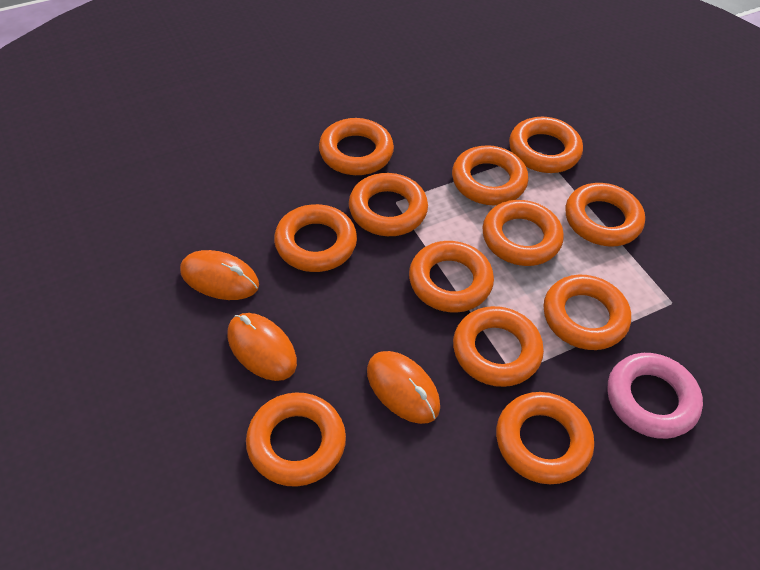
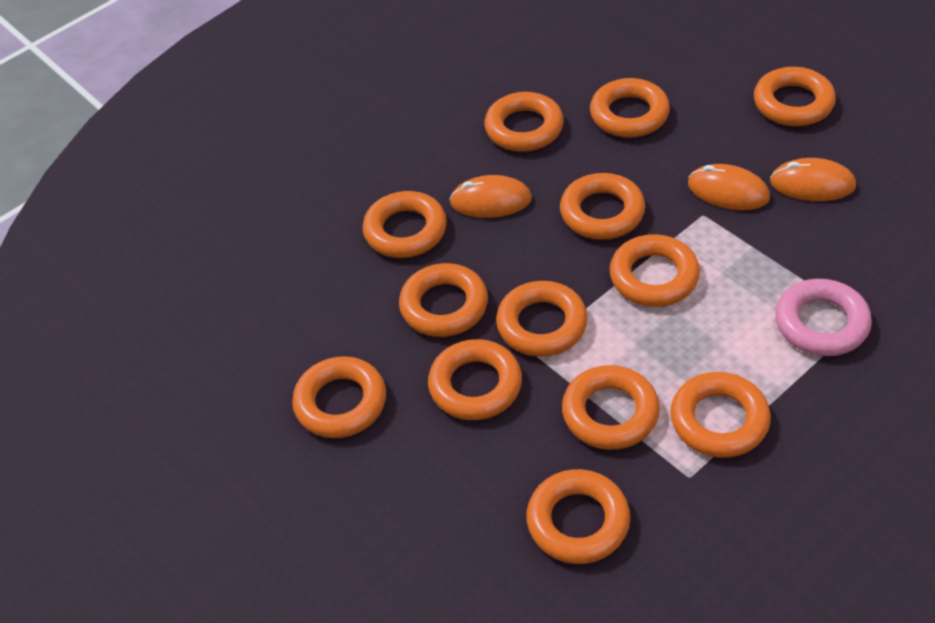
orange ring: 12 -> 13

